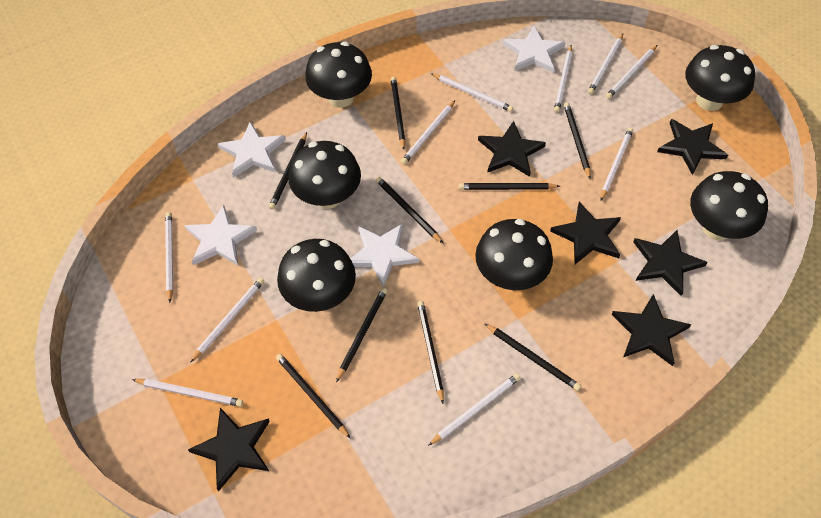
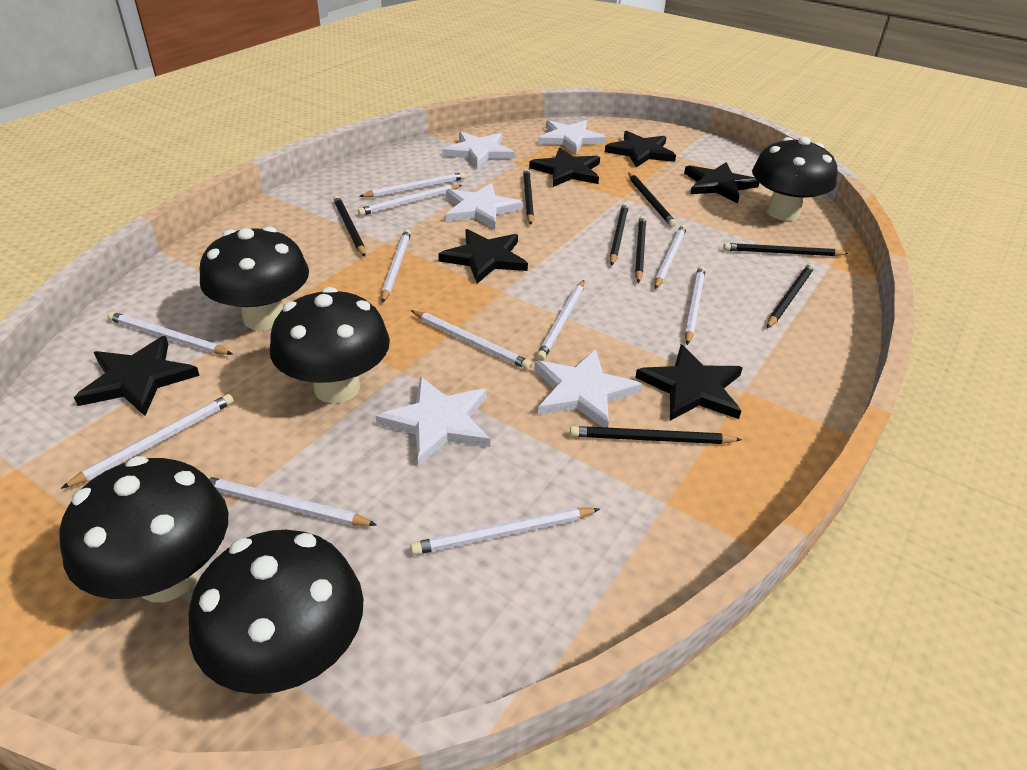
black mushroom: 6 -> 5
black pencil: 9 -> 8
white pencil: 10 -> 11
white star: 4 -> 5

